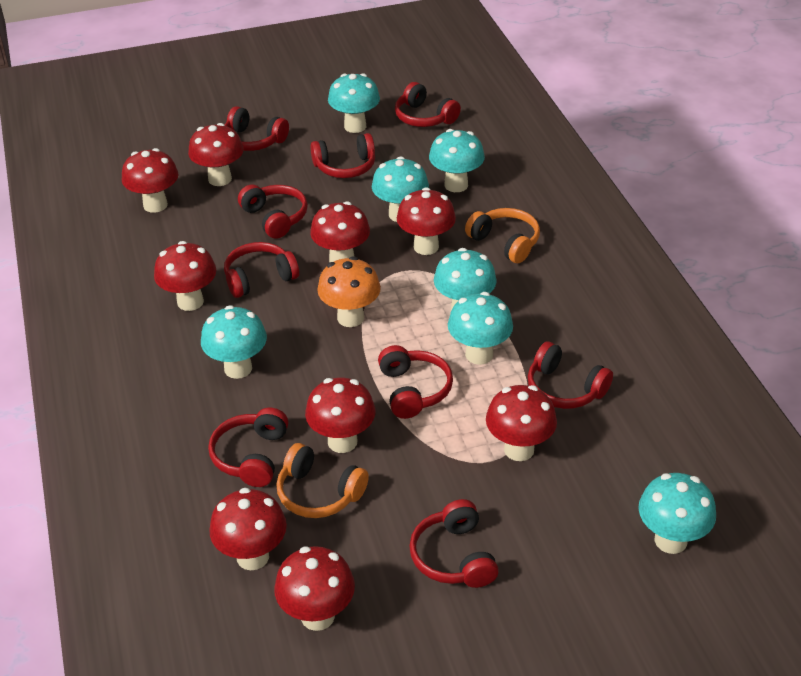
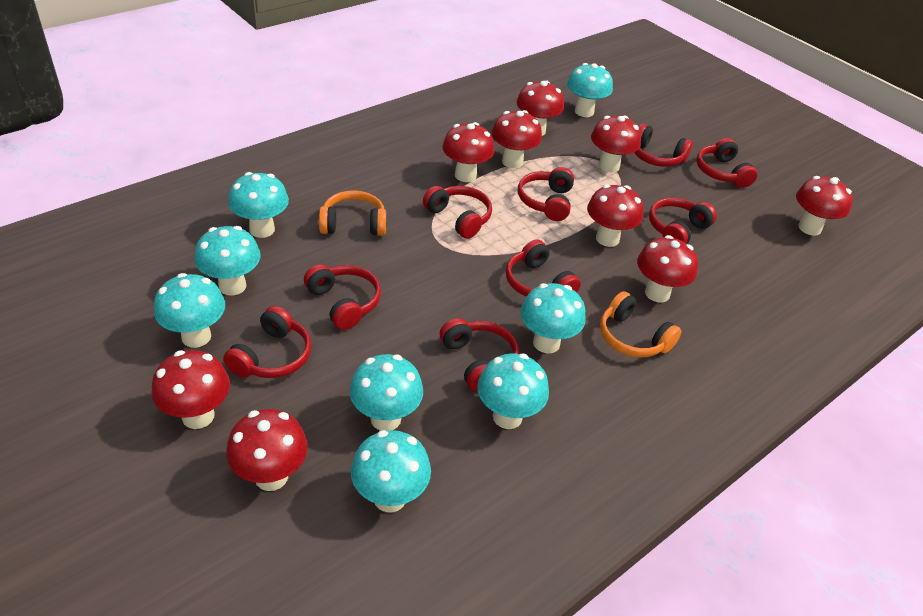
orange mushroom: 1 -> 0
turquoise mushroom: 7 -> 8

